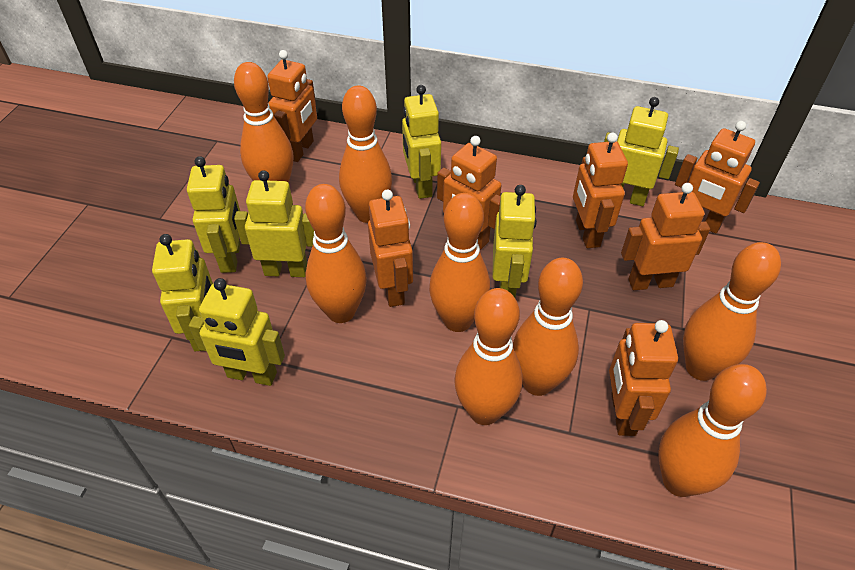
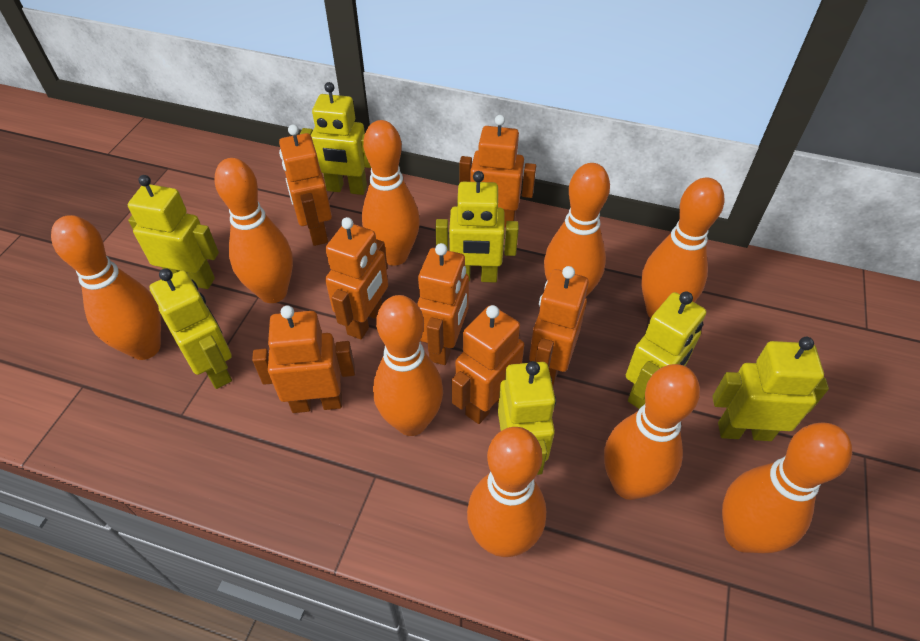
orange bowling pin: 8 -> 9

